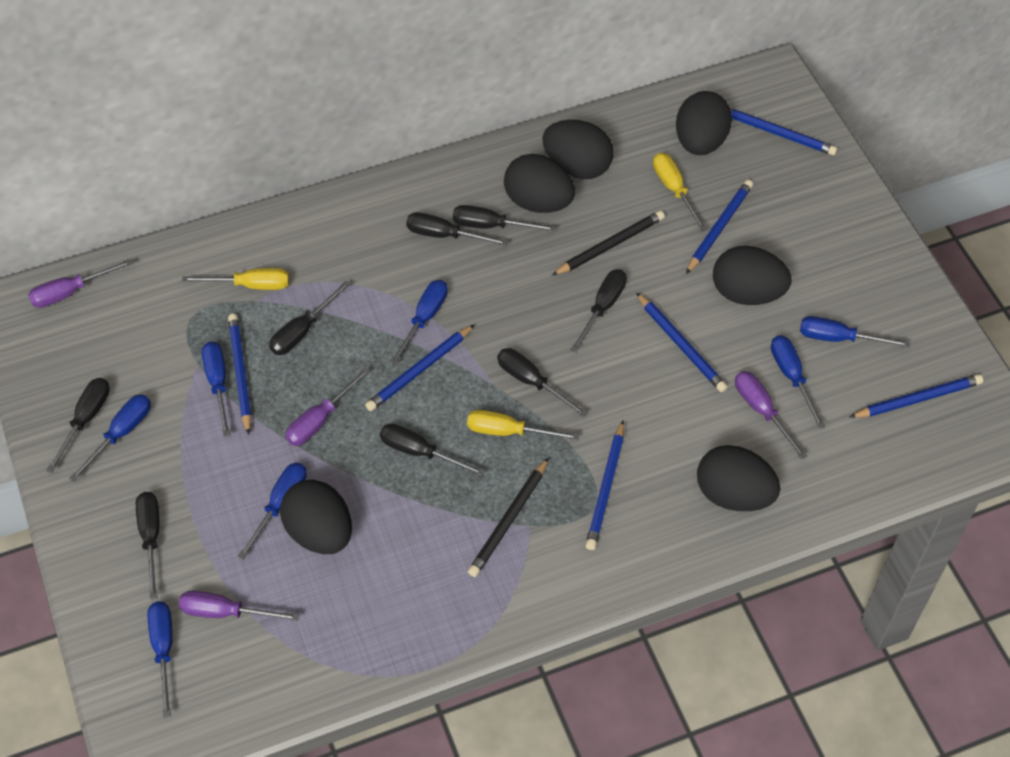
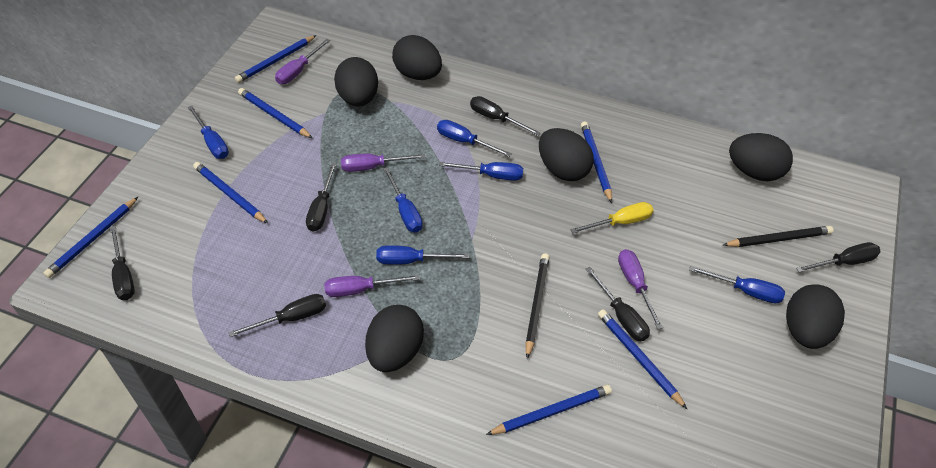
black screwdriver: 8 -> 6
blue screwdriver: 7 -> 6
yellow screwdriver: 3 -> 1

